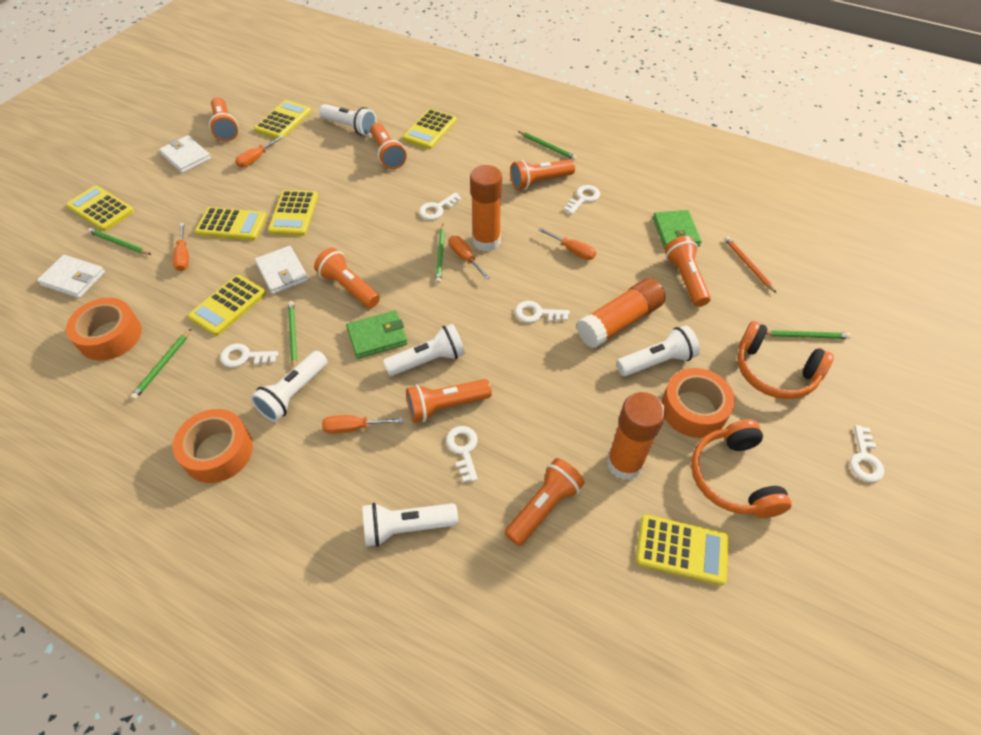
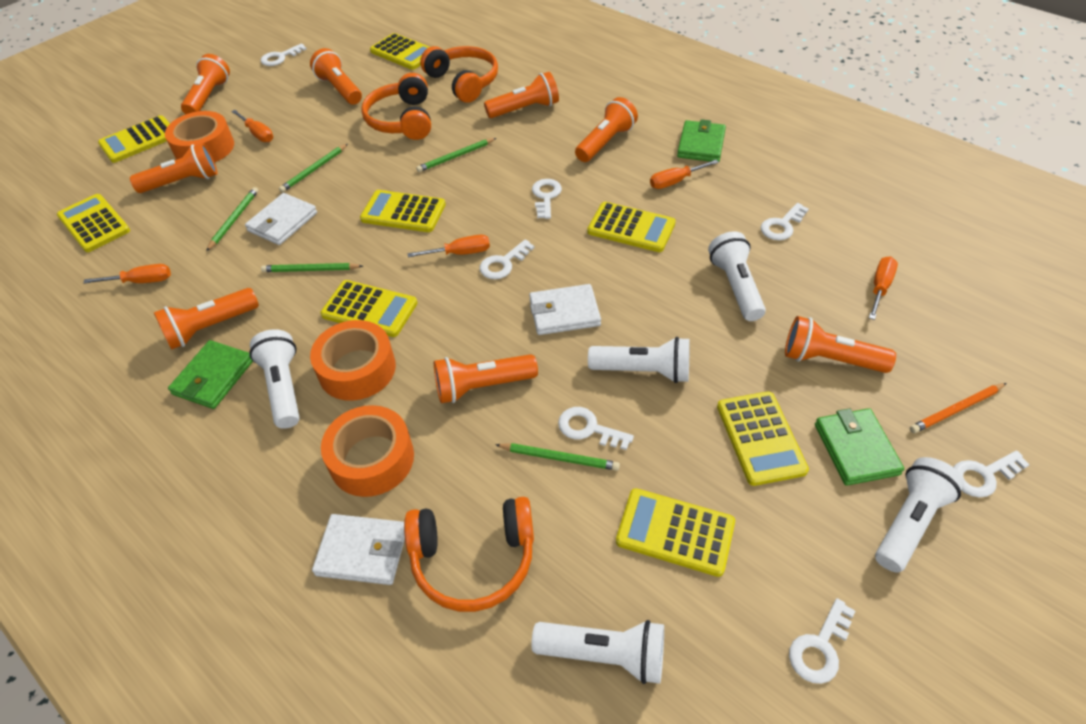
green pencil: 6 -> 5
green wallet: 2 -> 3
orange flashlight: 7 -> 8
orange glue stick: 3 -> 0
orange headphones: 2 -> 3
white key: 6 -> 7
yellow calculator: 7 -> 8

